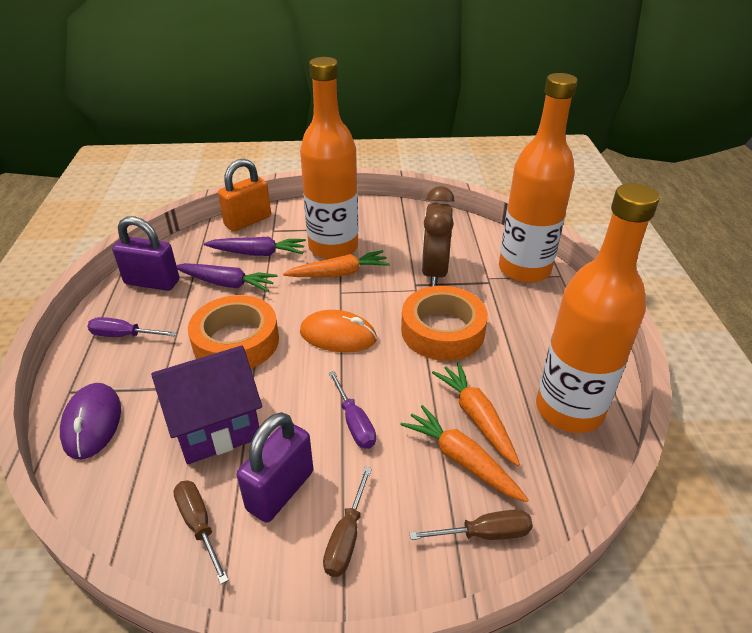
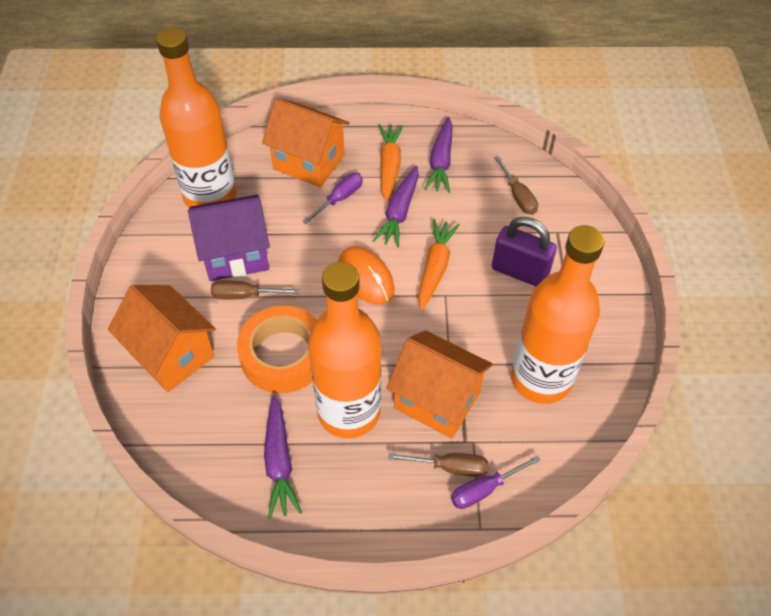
brown clock: 1 -> 0
orange carrot: 3 -> 2
orange house: 0 -> 3
orange padlock: 1 -> 0
orange tape: 2 -> 1
purple carrot: 2 -> 3
purple mouse: 1 -> 0
purple padlock: 2 -> 1

